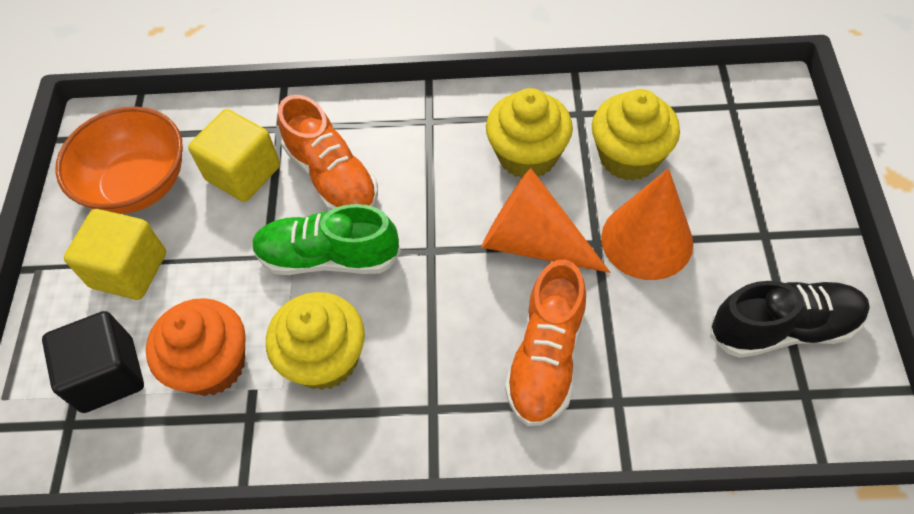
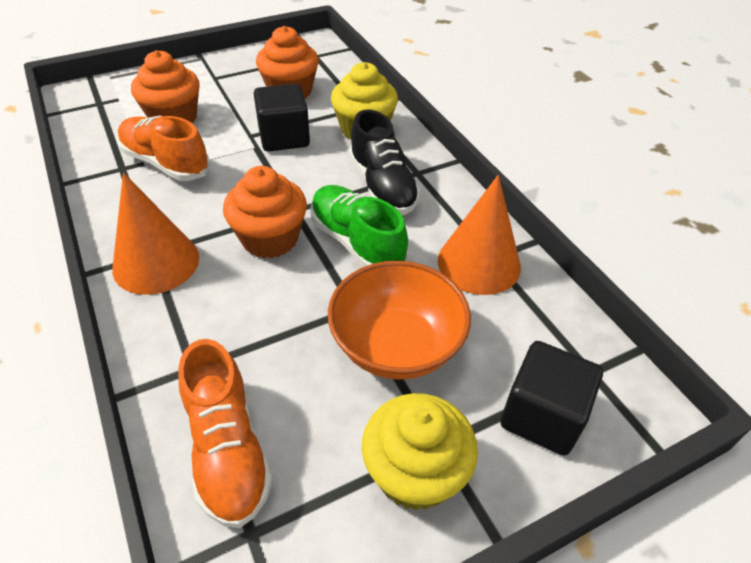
black cube: 1 -> 2
orange cupcake: 1 -> 3
yellow cube: 2 -> 0
yellow cupcake: 3 -> 2

